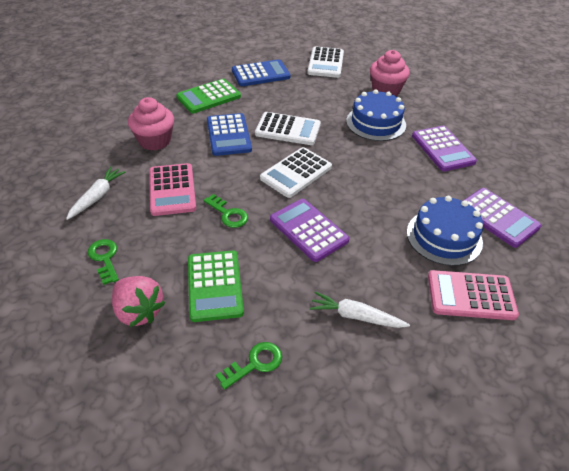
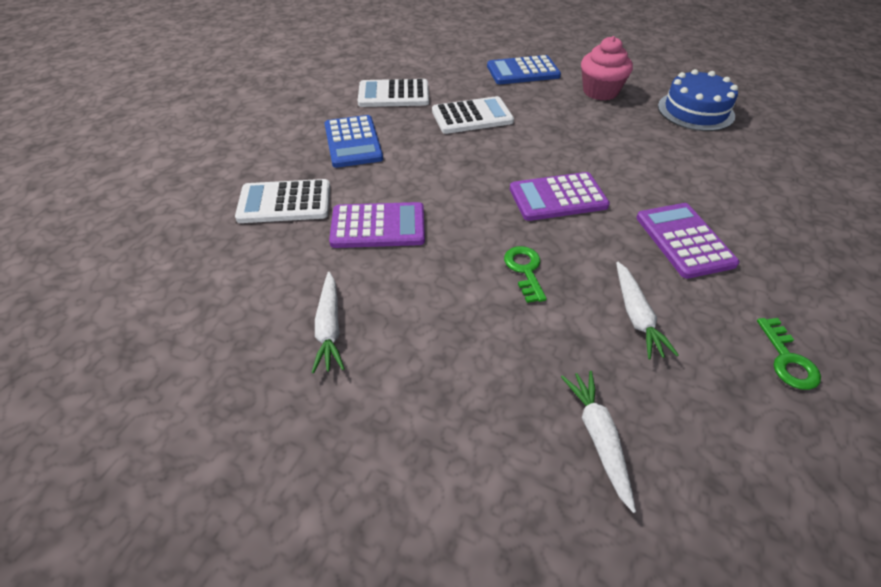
blue cake: 2 -> 1
green calculator: 2 -> 0
green key: 3 -> 2
pink calculator: 2 -> 0
pink cupcake: 2 -> 1
pink strawberry: 1 -> 0
white carrot: 2 -> 3

